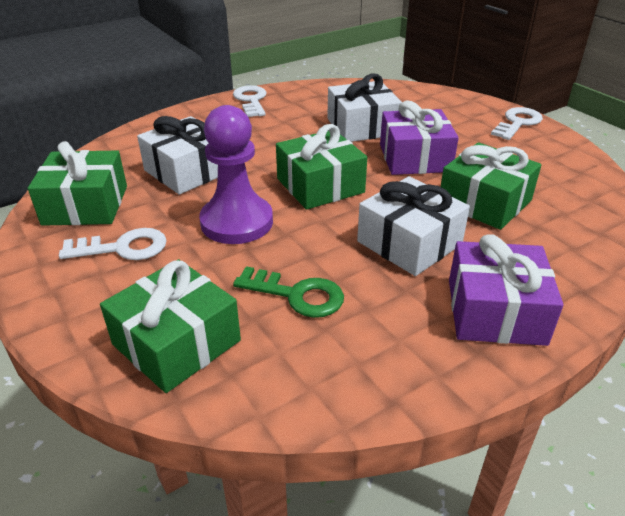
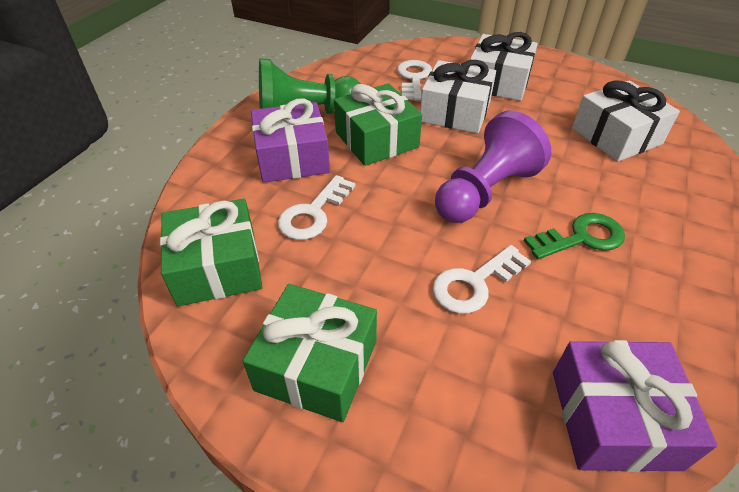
green gift: 4 -> 3
green pawn: 0 -> 1

